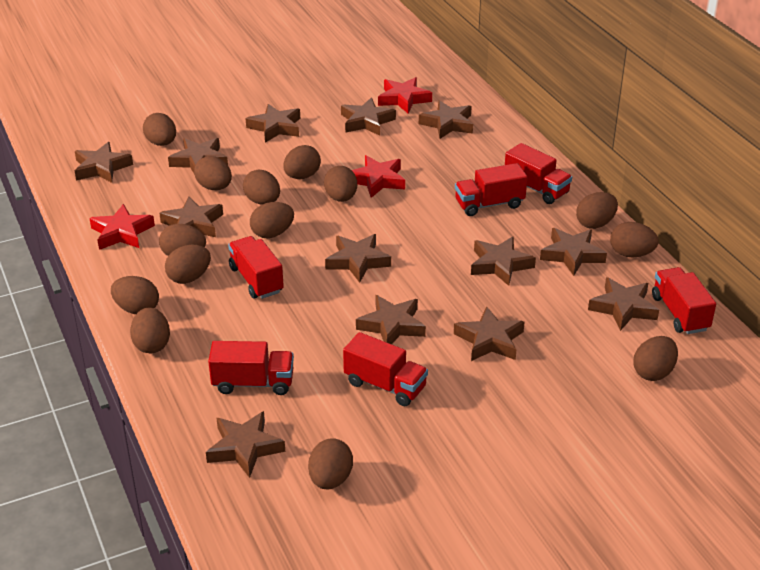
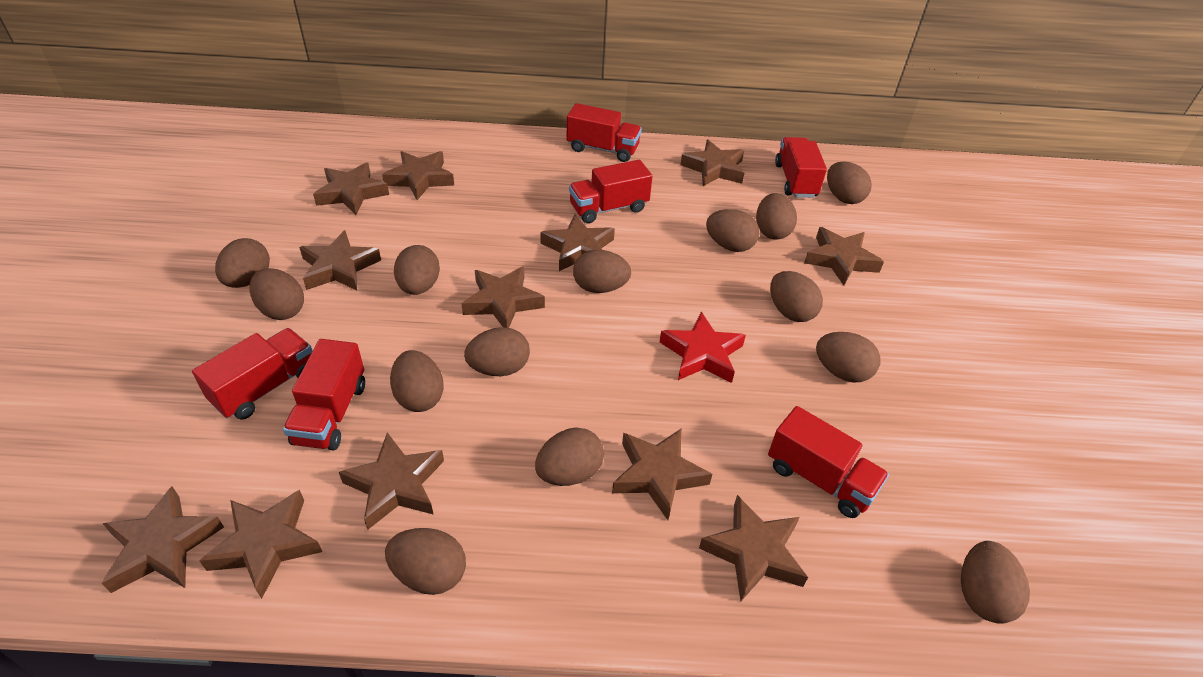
brown star: 13 -> 12
red star: 3 -> 1

